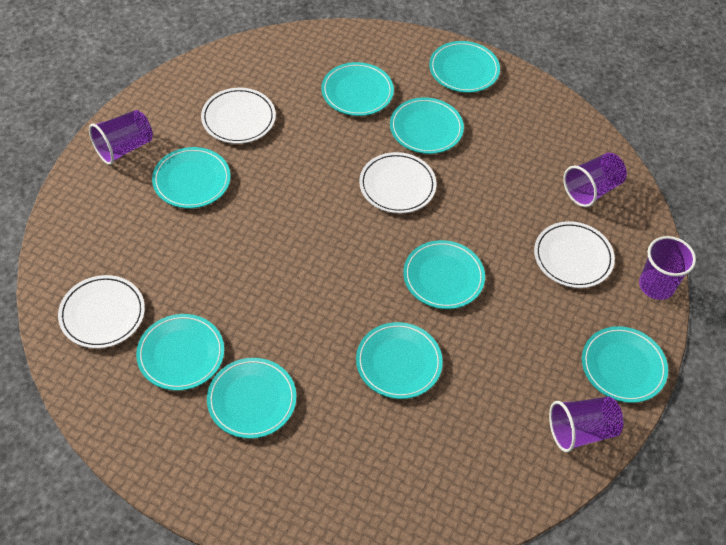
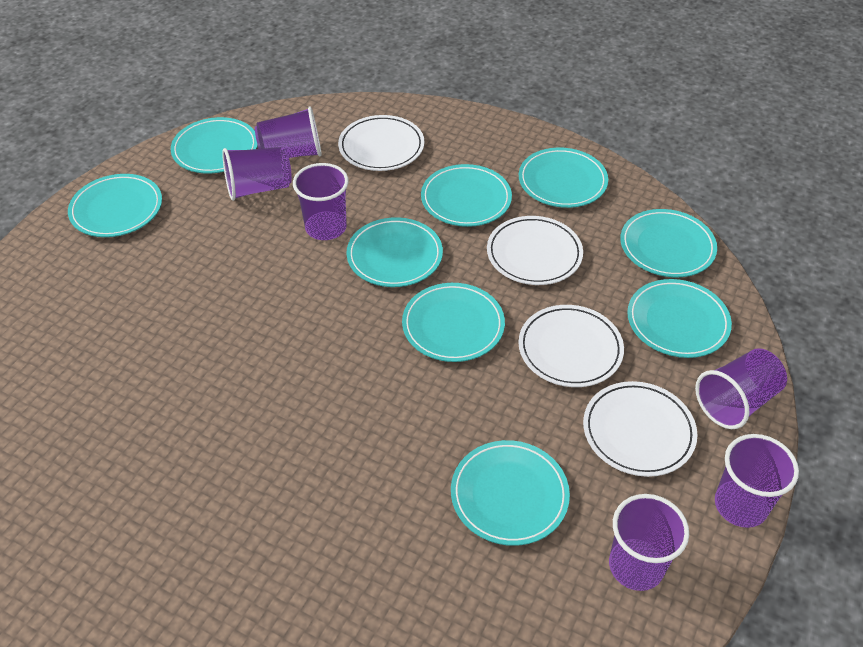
purple cup: 4 -> 6

